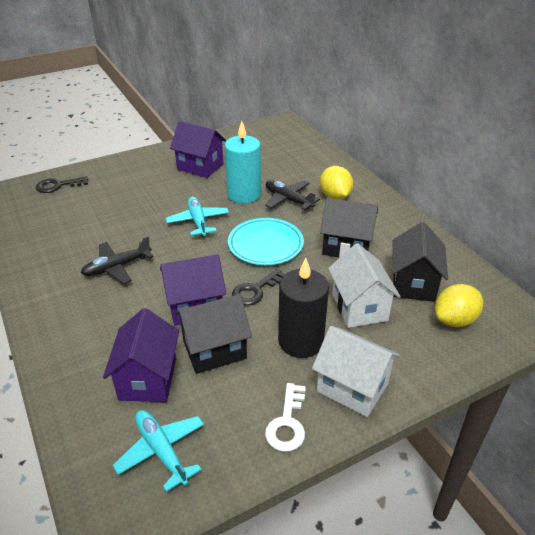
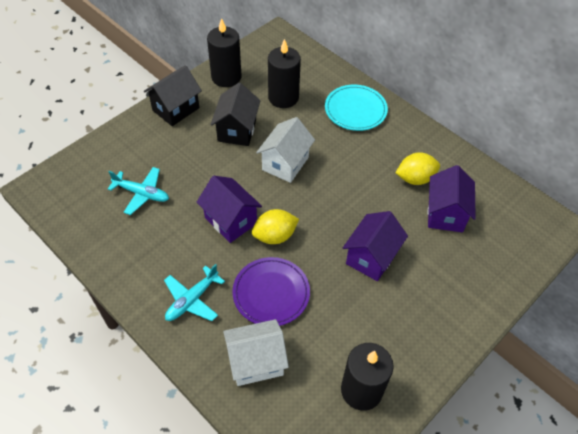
black candle: 1 -> 3
black house: 3 -> 2
black key: 2 -> 0
black plane: 2 -> 0
purple plate: 0 -> 1
turquoise candle: 1 -> 0
white key: 1 -> 0

